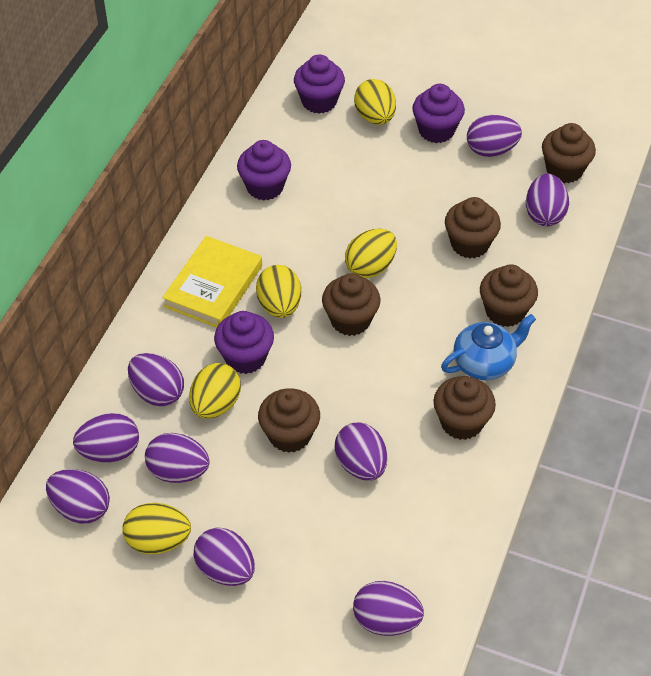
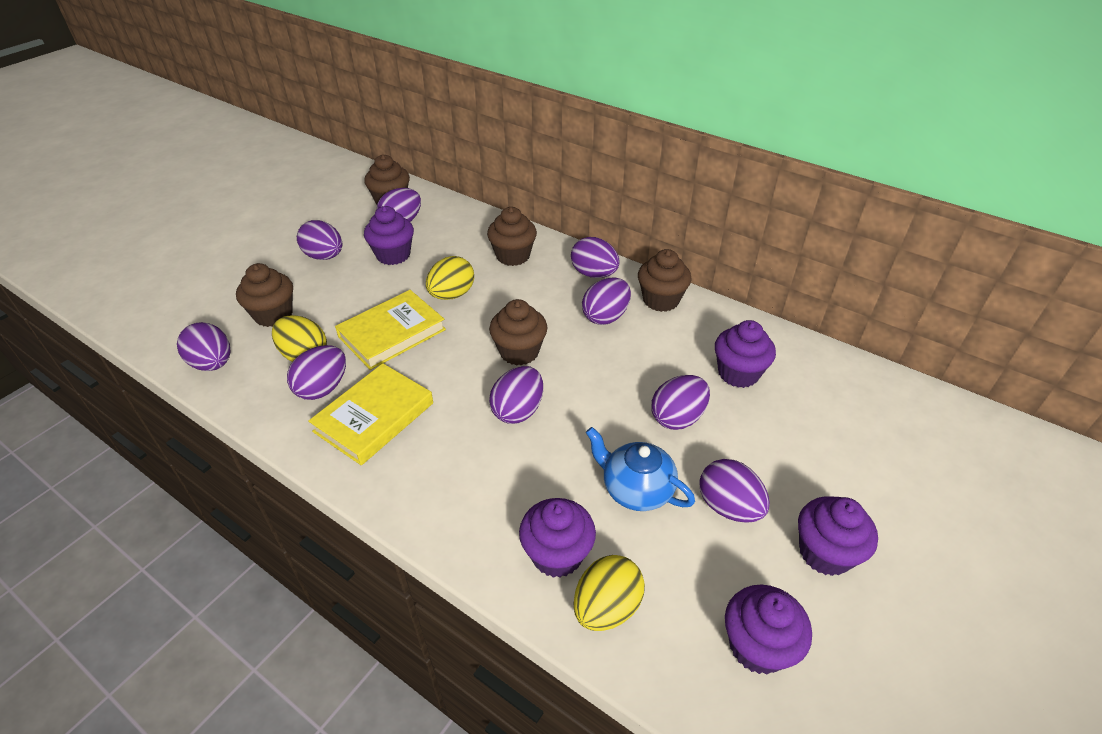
brown cupcake: 6 -> 5
purple cupcake: 4 -> 5
yellow book: 1 -> 2
yellow egg: 5 -> 3

